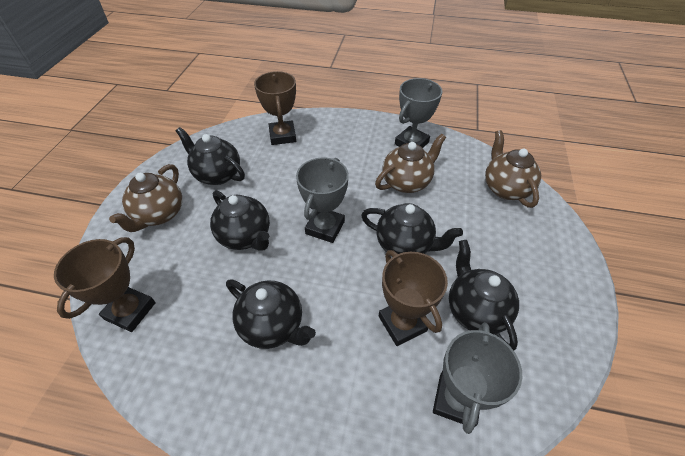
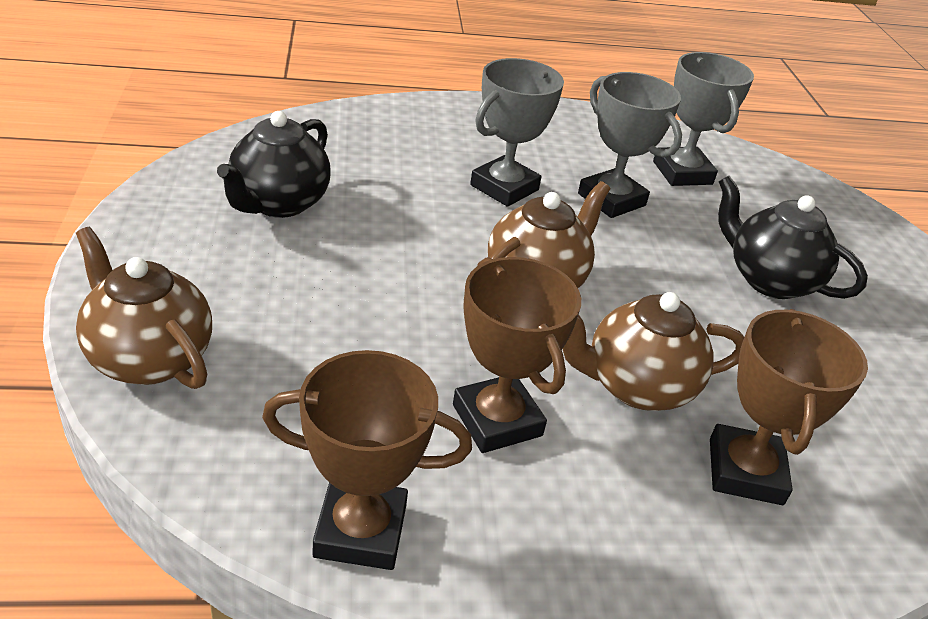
black teapot: 5 -> 2

